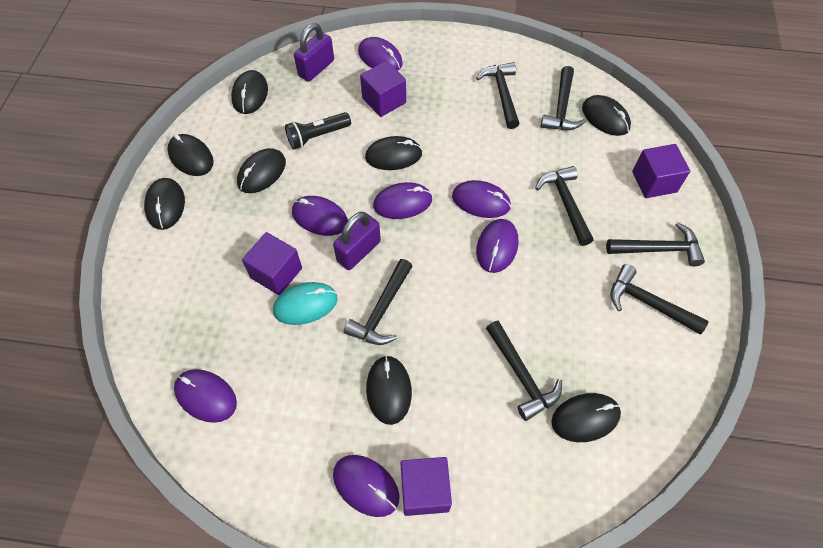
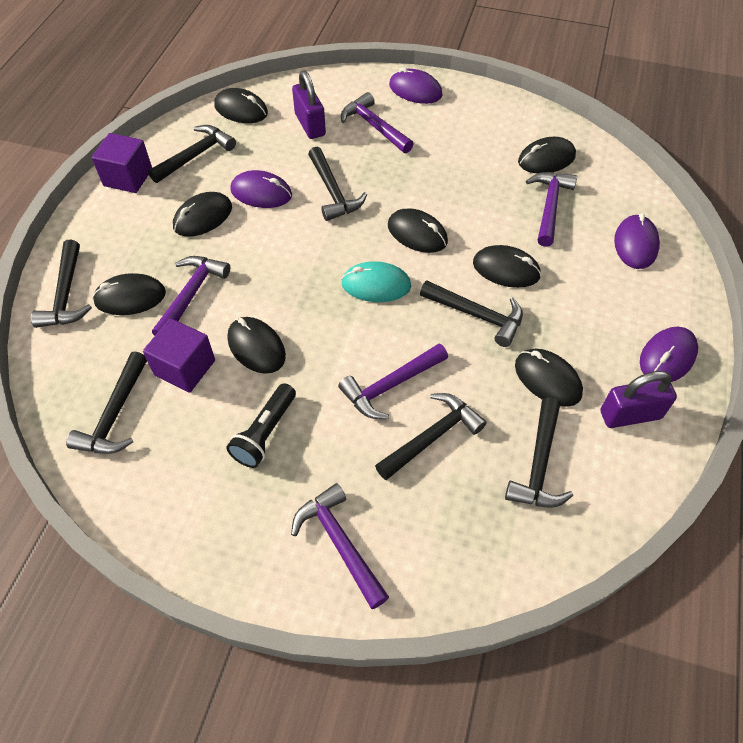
purple cube: 4 -> 2
purple hammer: 0 -> 5
purple mouse: 7 -> 4

